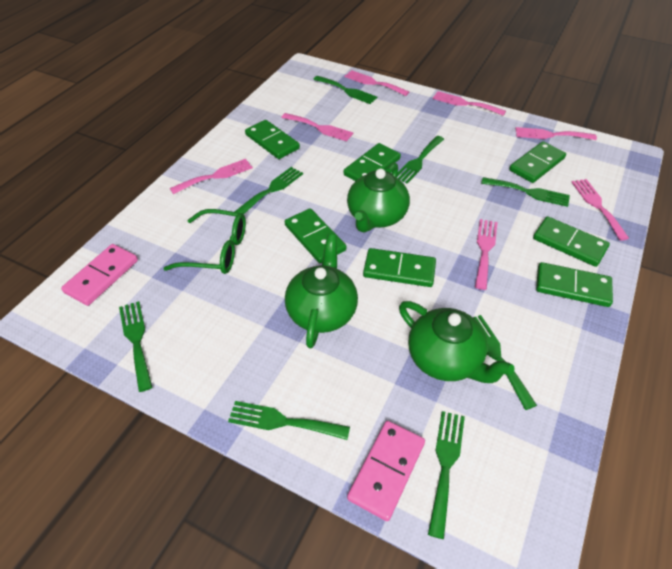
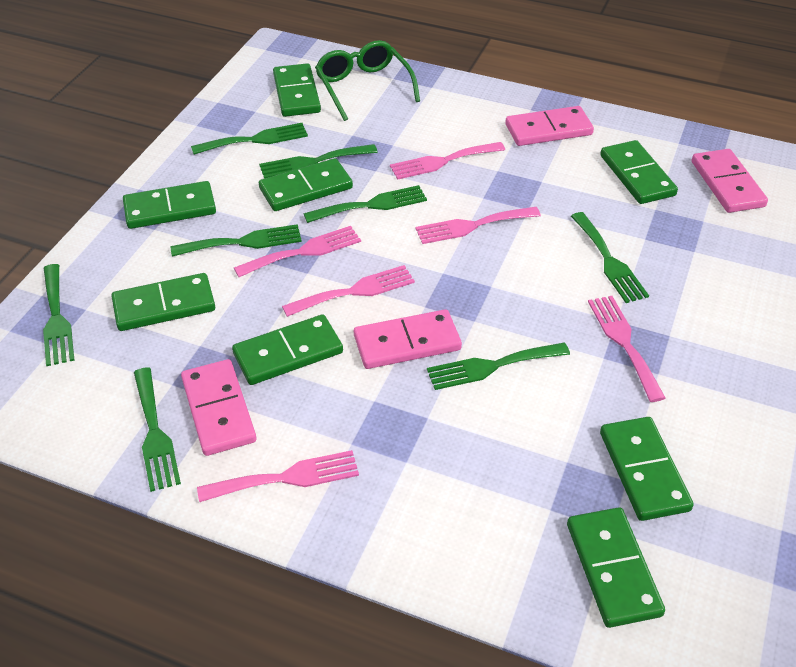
green domino: 7 -> 8
green teapot: 3 -> 0
pink domino: 2 -> 4
pink fork: 7 -> 6

